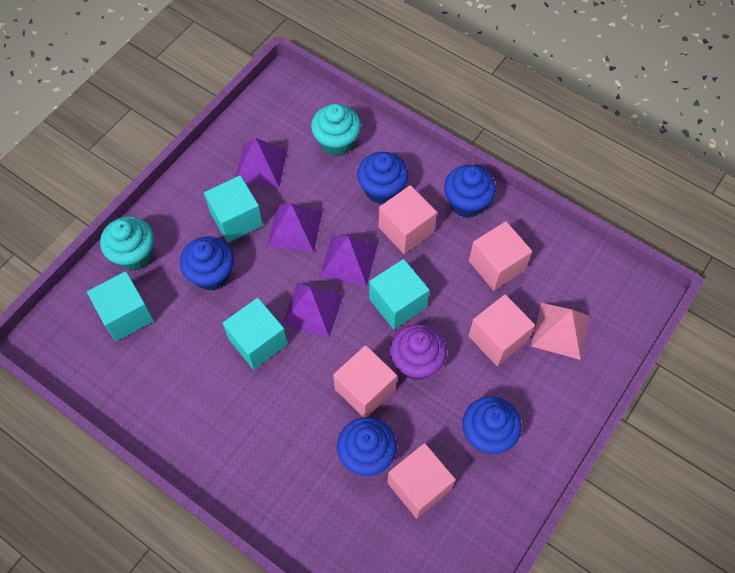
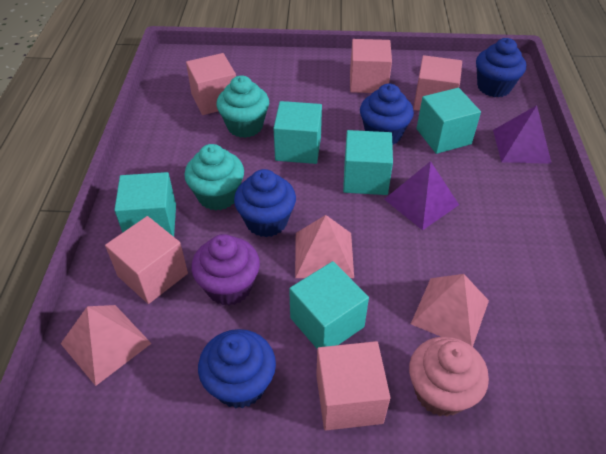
blue cupcake: 5 -> 4
pink cupcake: 0 -> 1
pink pyramid: 1 -> 3
purple pyramid: 4 -> 2
turquoise cube: 4 -> 5

